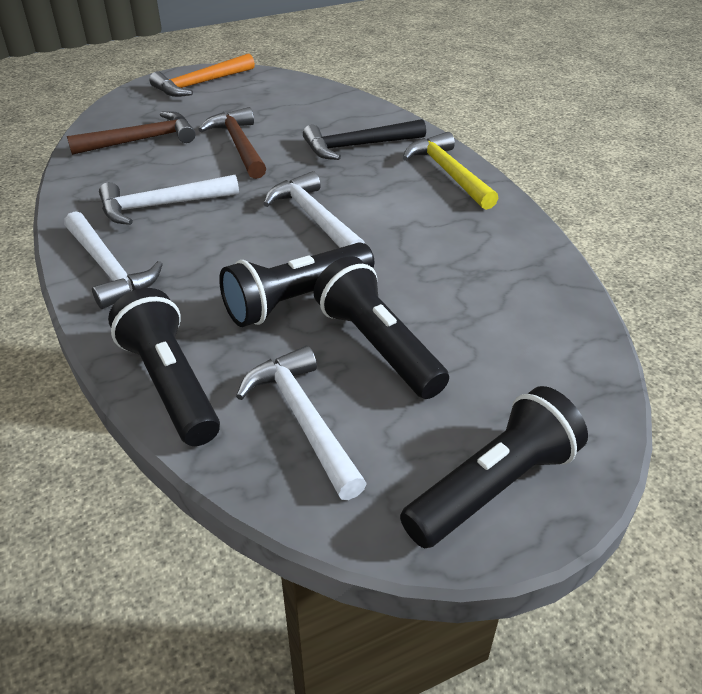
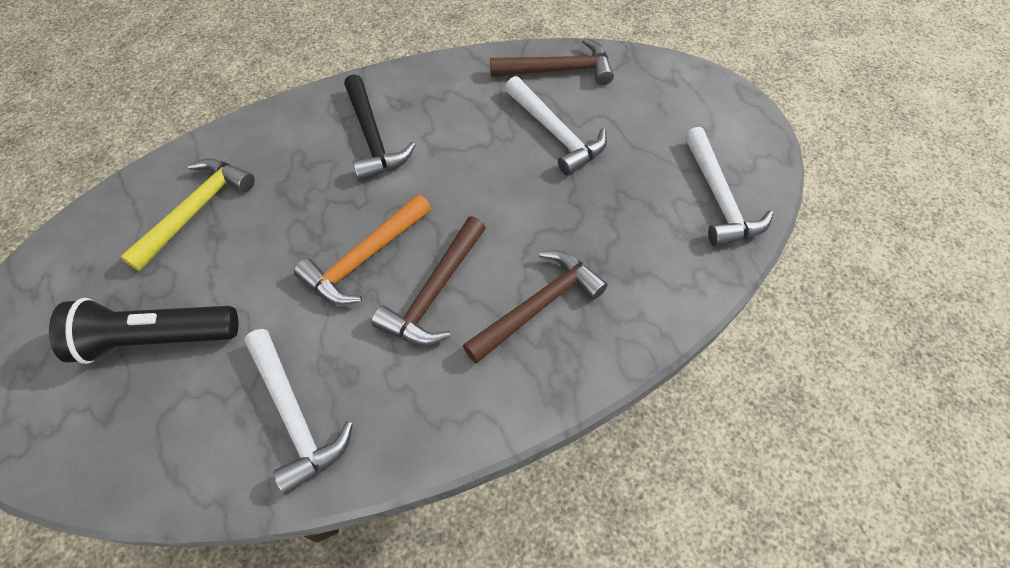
black flashlight: 4 -> 1
brown hammer: 2 -> 3
white hammer: 4 -> 3

